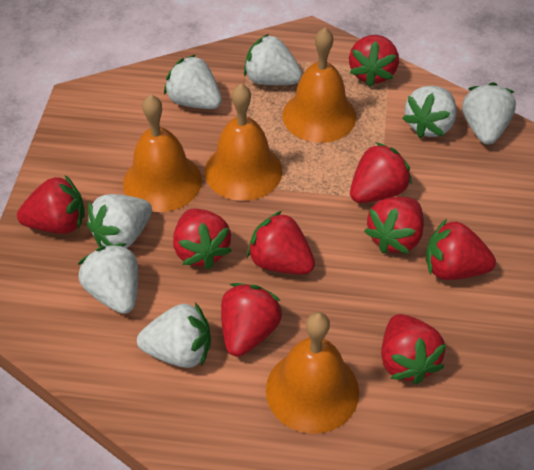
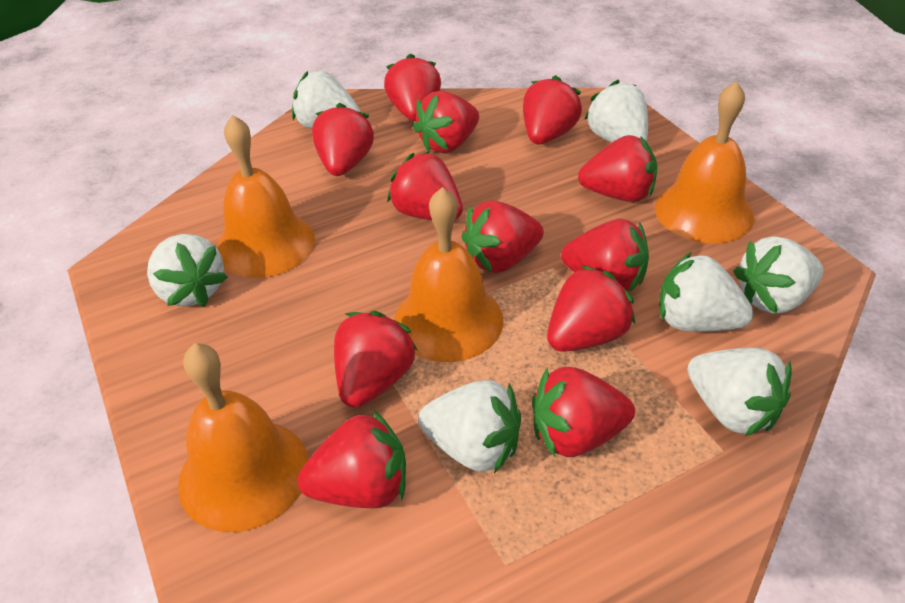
red strawberry: 9 -> 12

